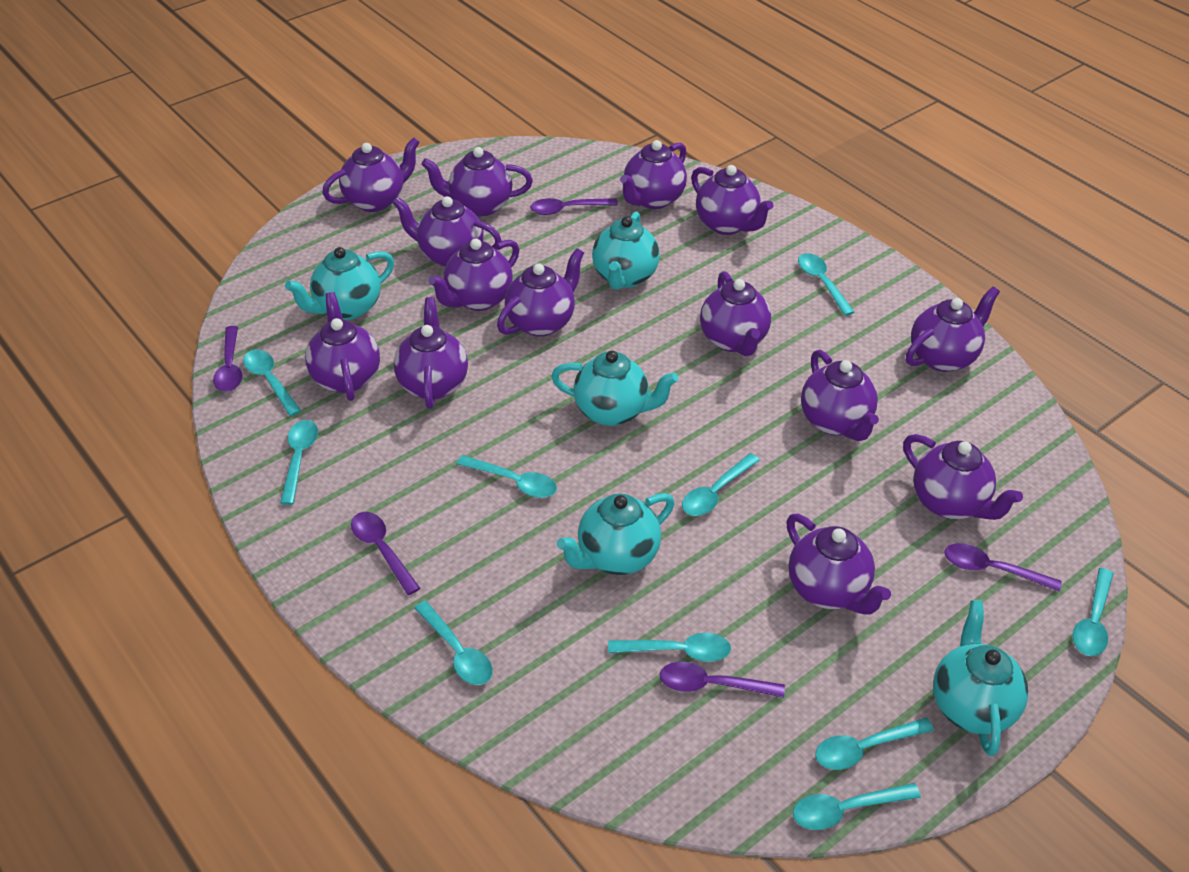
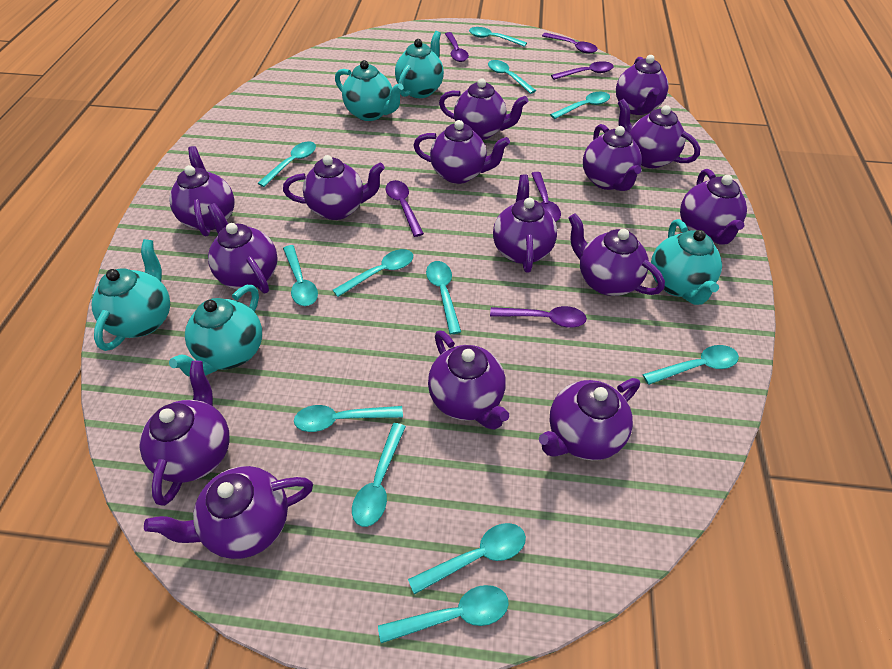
purple spoon: 5 -> 6
purple teapot: 14 -> 15
turquoise spoon: 10 -> 12

